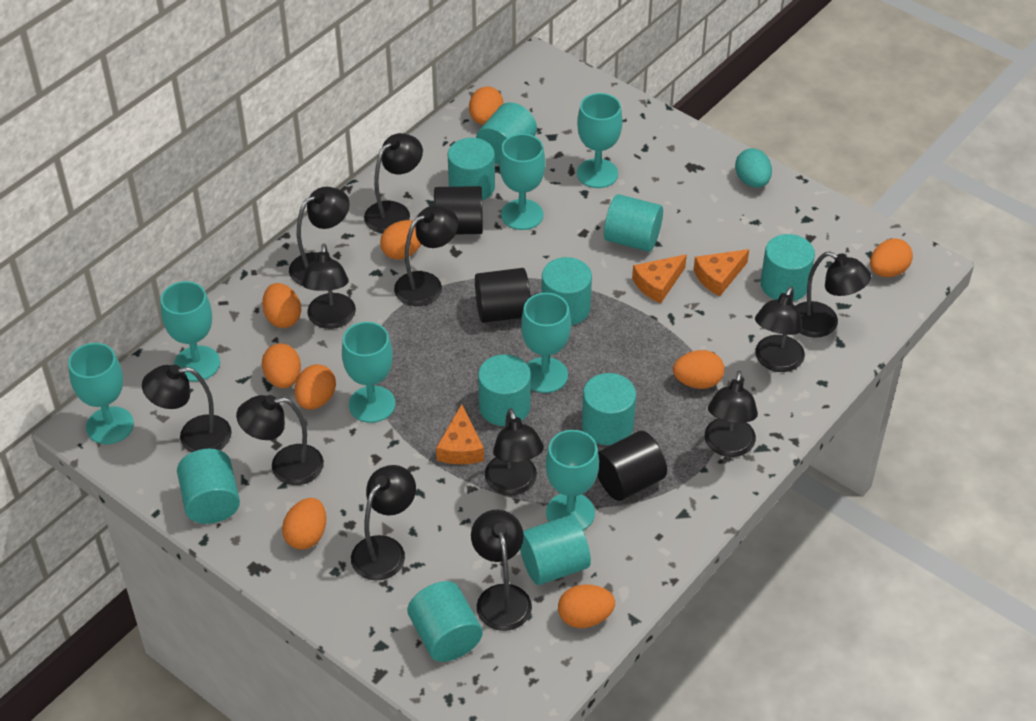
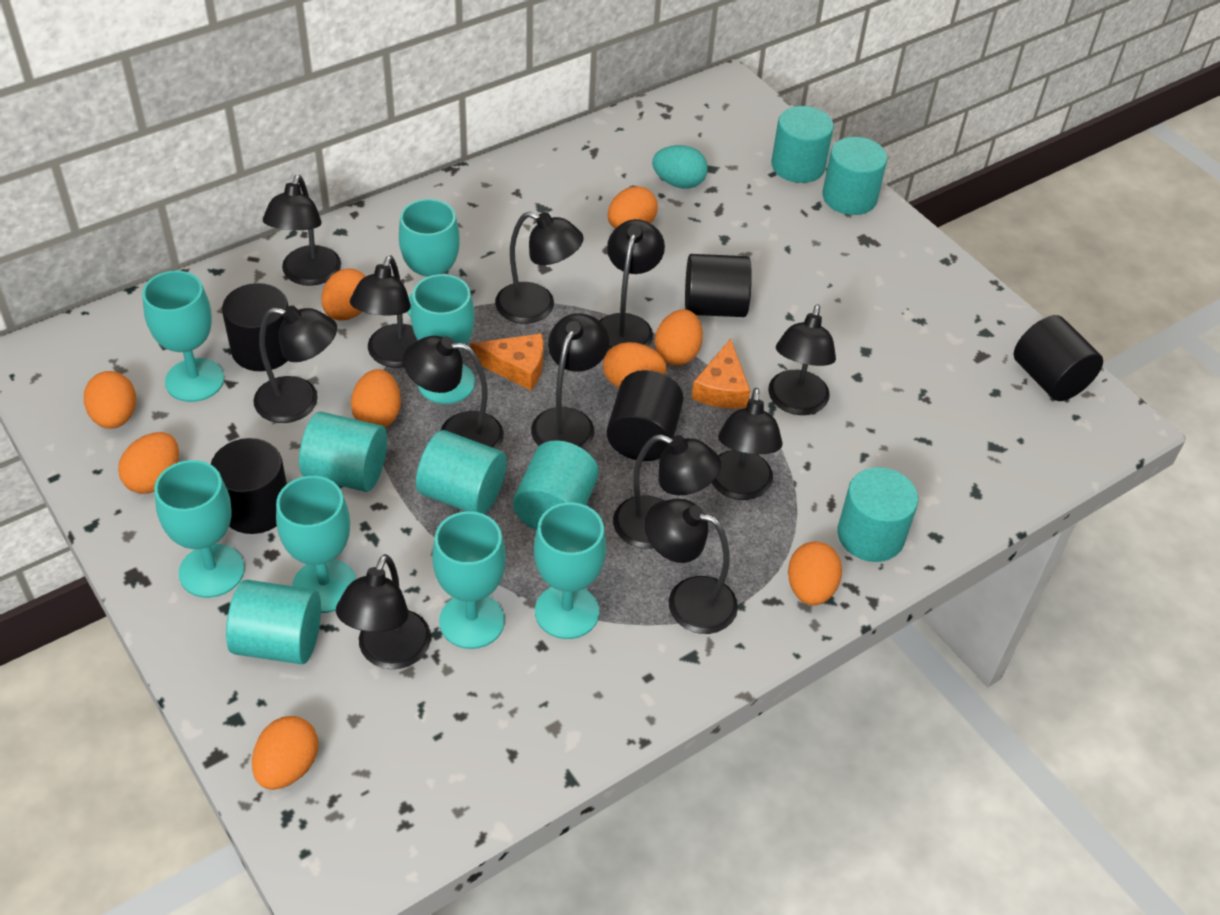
black cylinder: 3 -> 5
orange cheese: 3 -> 2
turquoise cylinder: 10 -> 7

